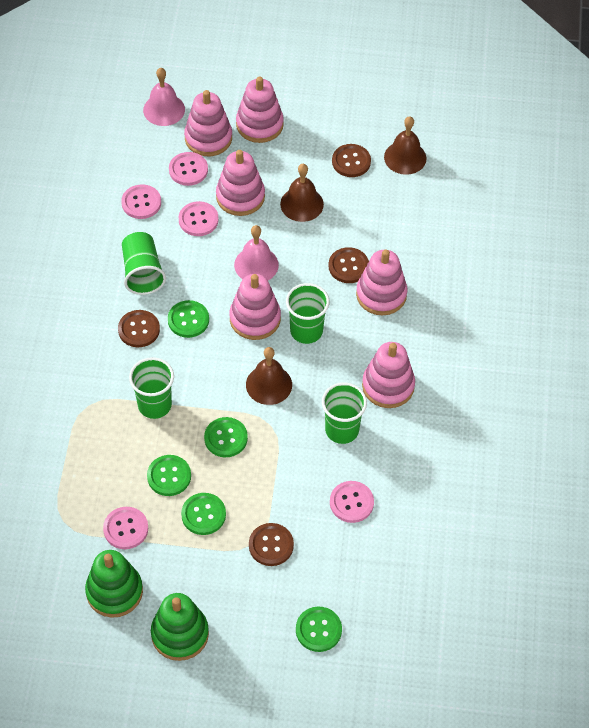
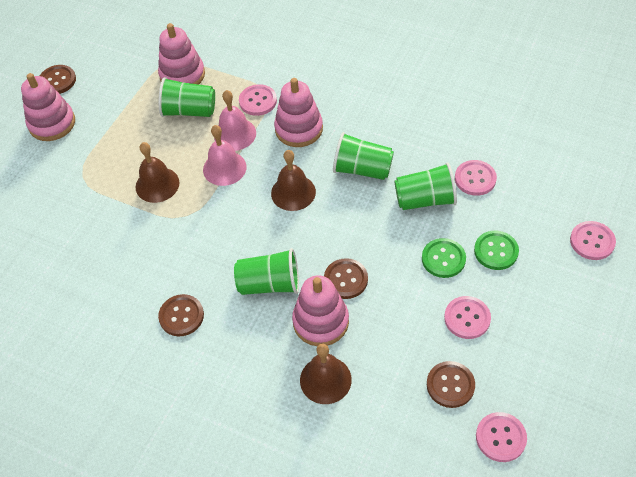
green button: 5 -> 2
green stacking toy: 2 -> 0
pink stacking toy: 6 -> 4

